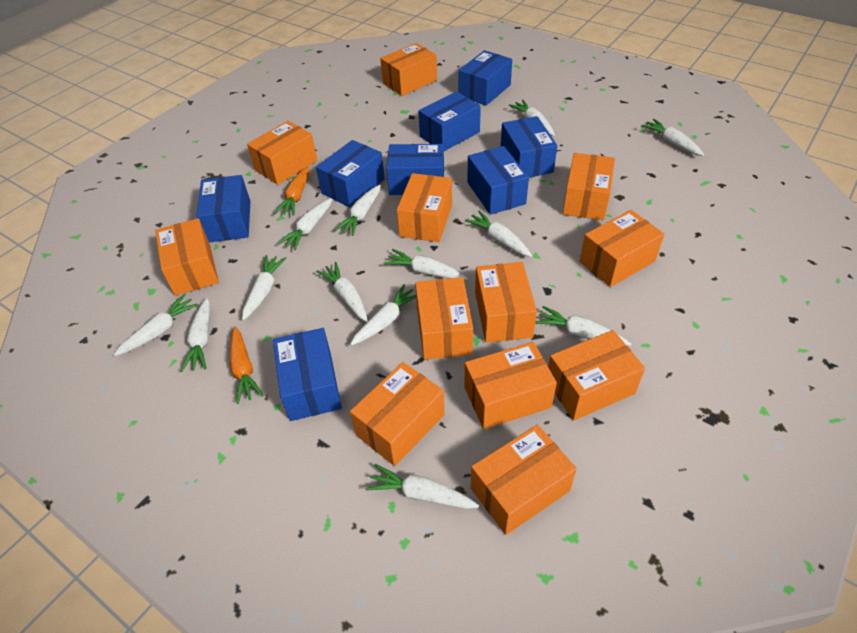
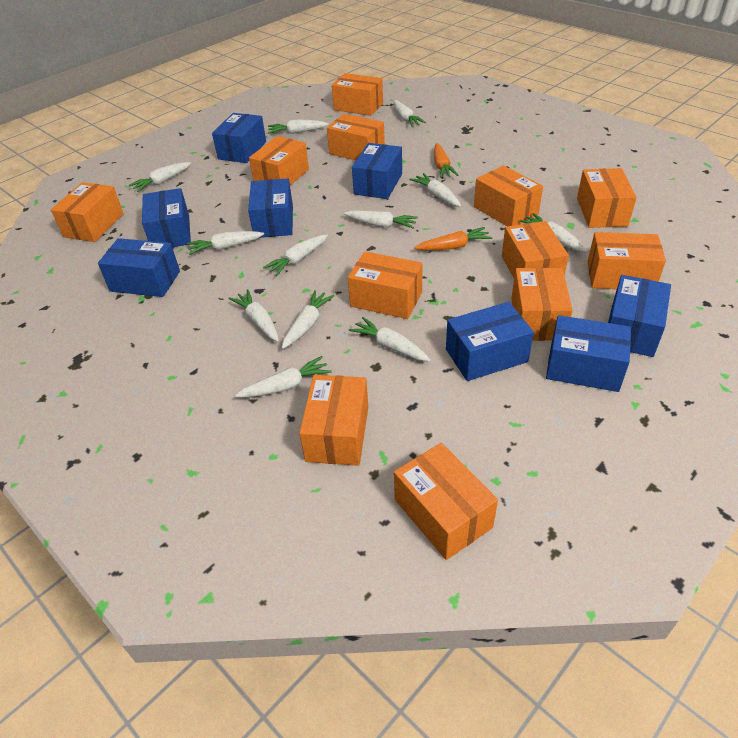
white carrot: 13 -> 12

